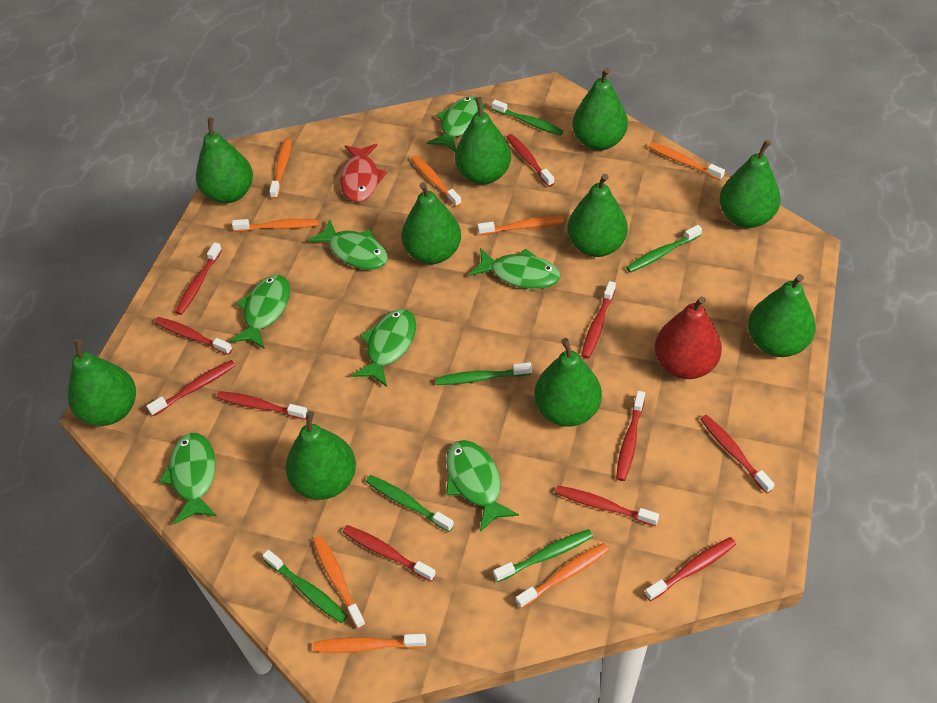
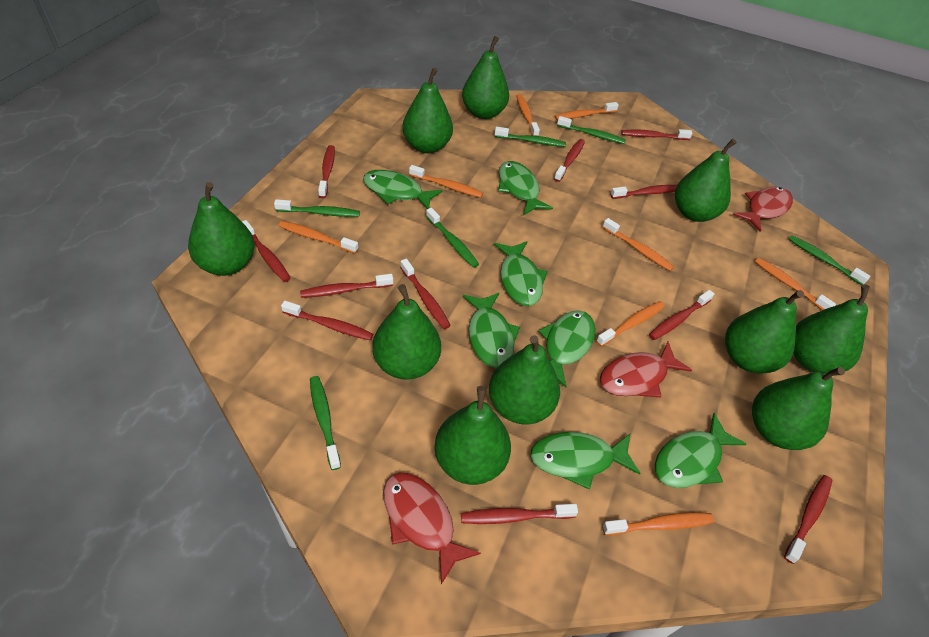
red fish: 1 -> 3
red pear: 1 -> 0

